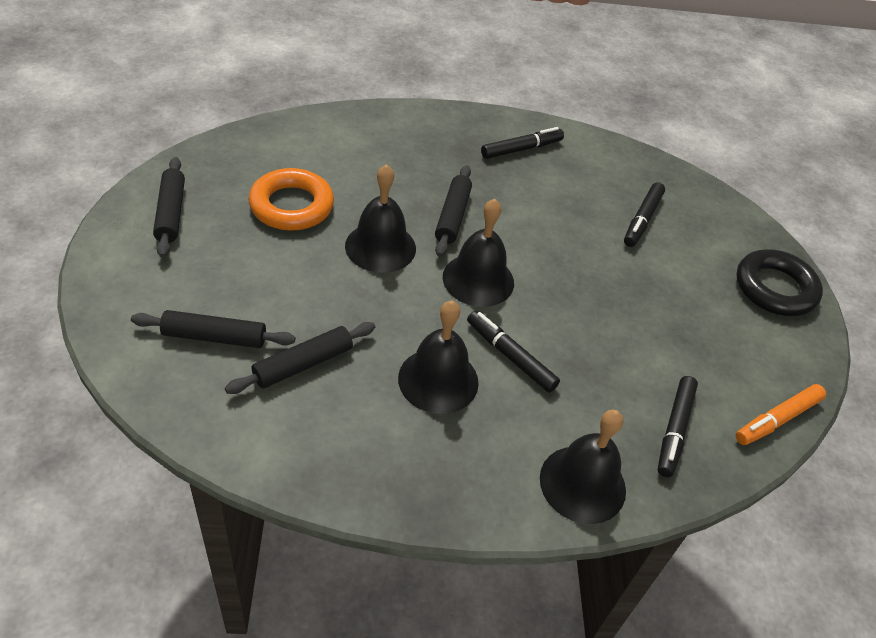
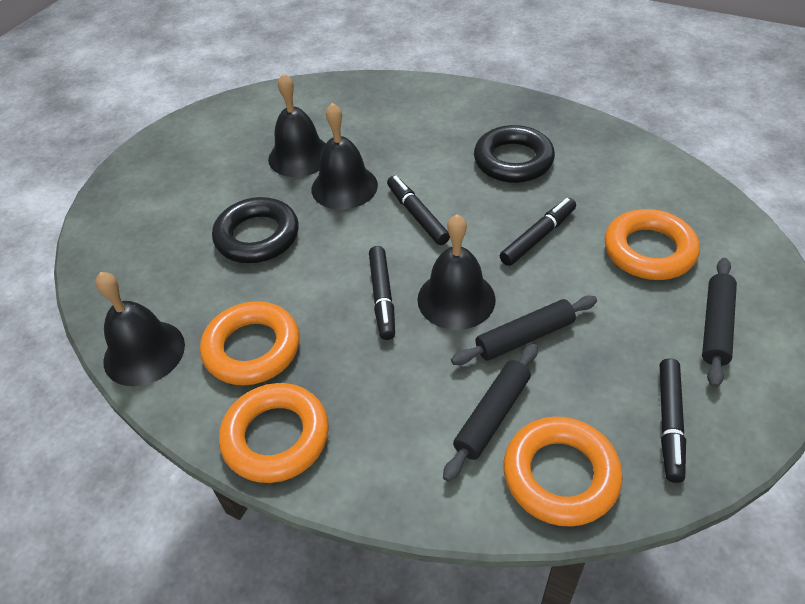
black ring: 1 -> 2
black rolling pin: 4 -> 3
orange marker: 1 -> 0
orange ring: 1 -> 4

